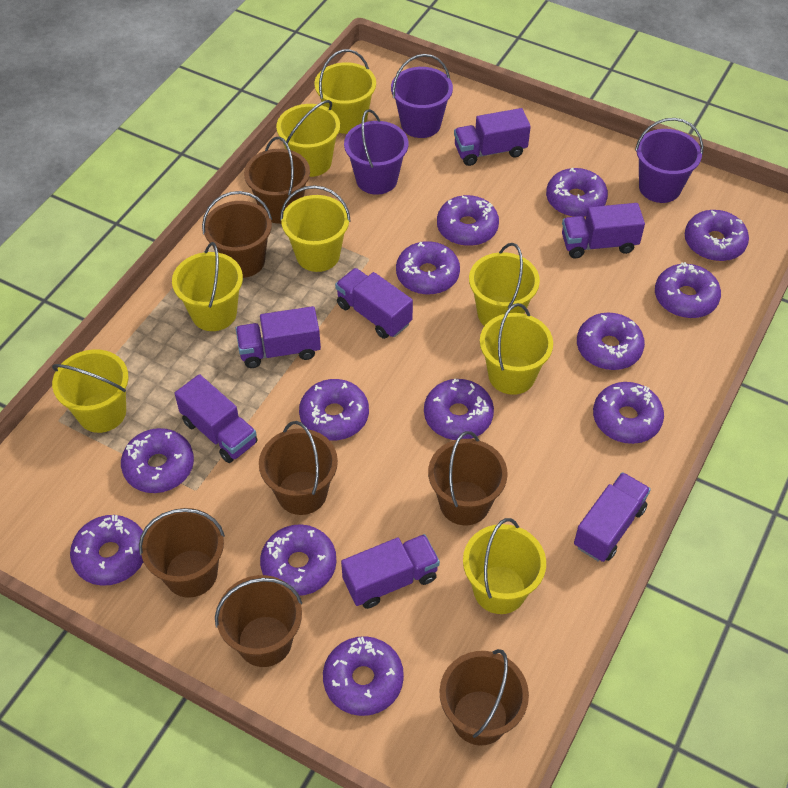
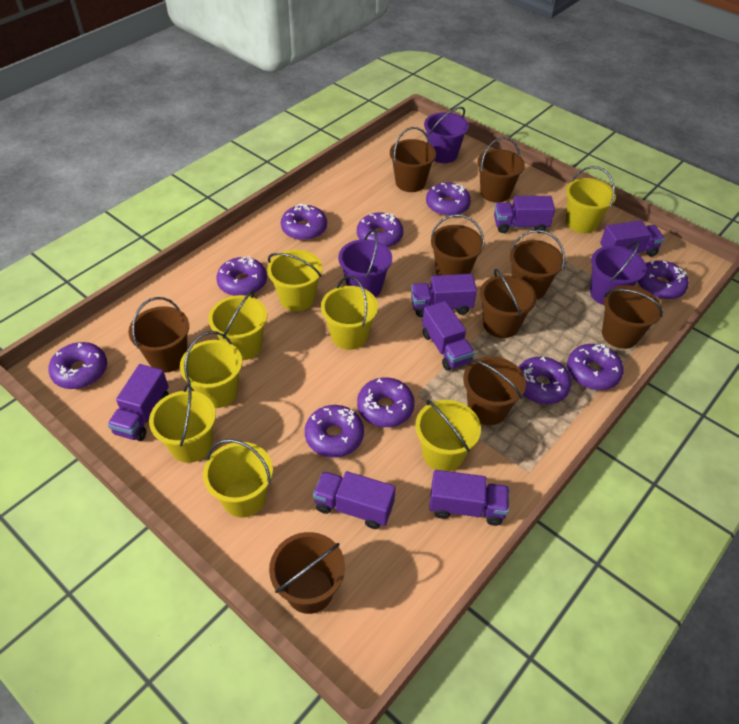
brown bucket: 7 -> 9
purple donut: 13 -> 10

